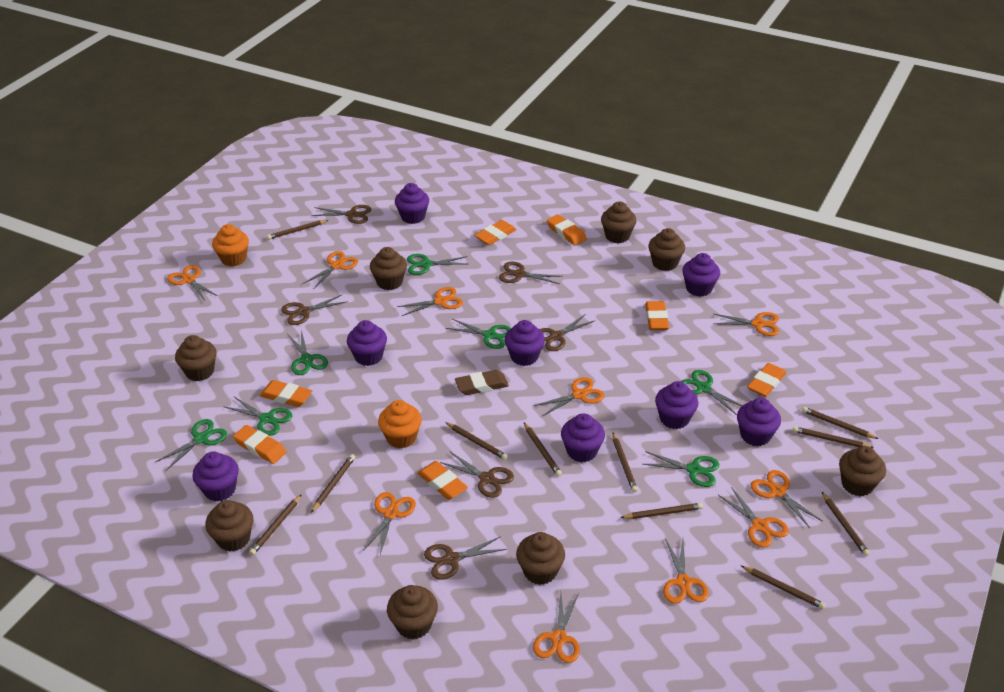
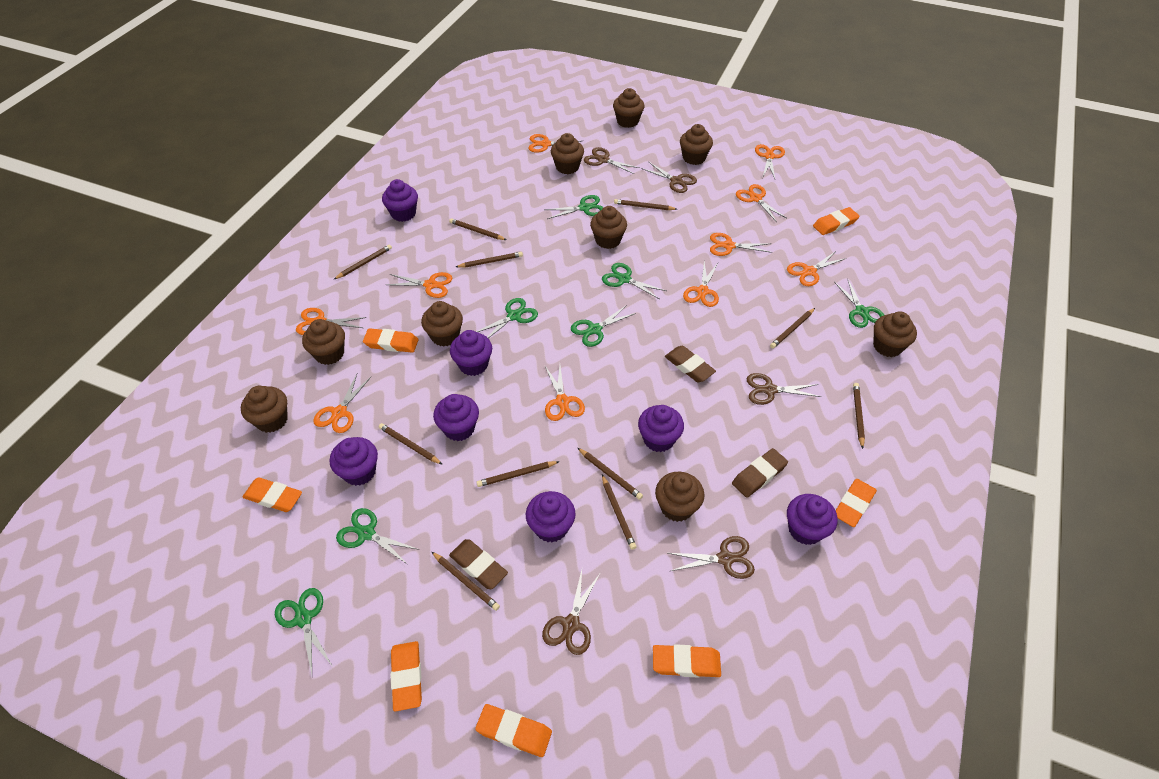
brown cupcake: 8 -> 9
brown eraser: 1 -> 3
brown scissors: 6 -> 5
orange cupcake: 2 -> 0
purple cupcake: 8 -> 7

